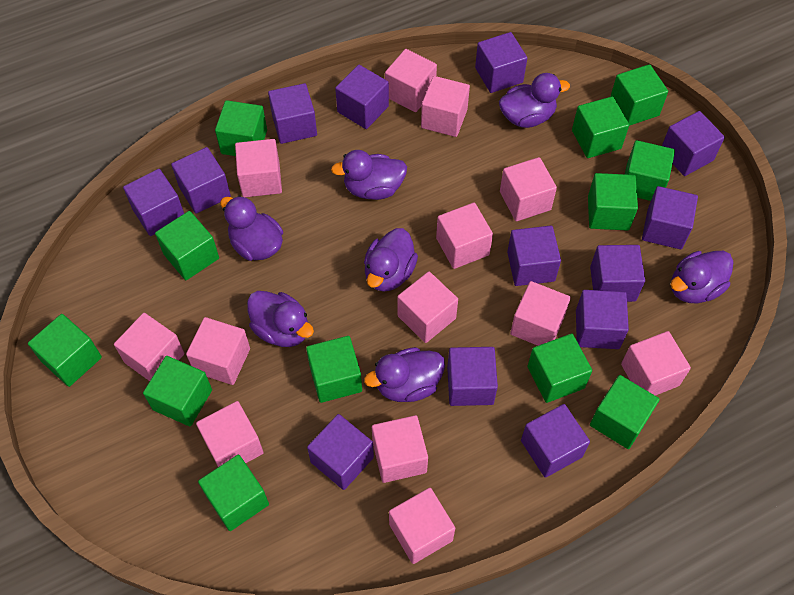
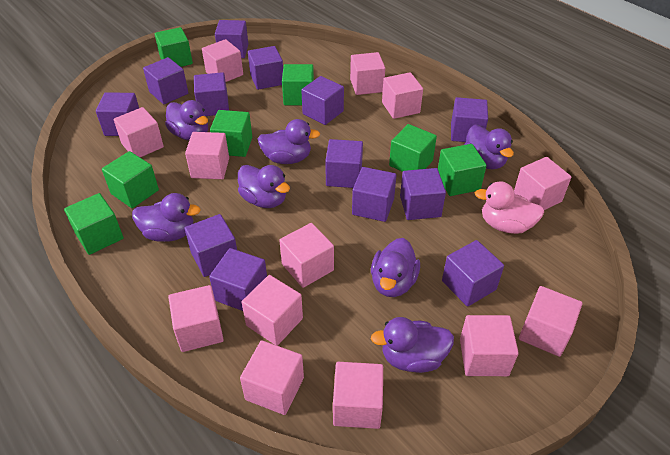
green cube: 12 -> 7
pink duck: 0 -> 1

